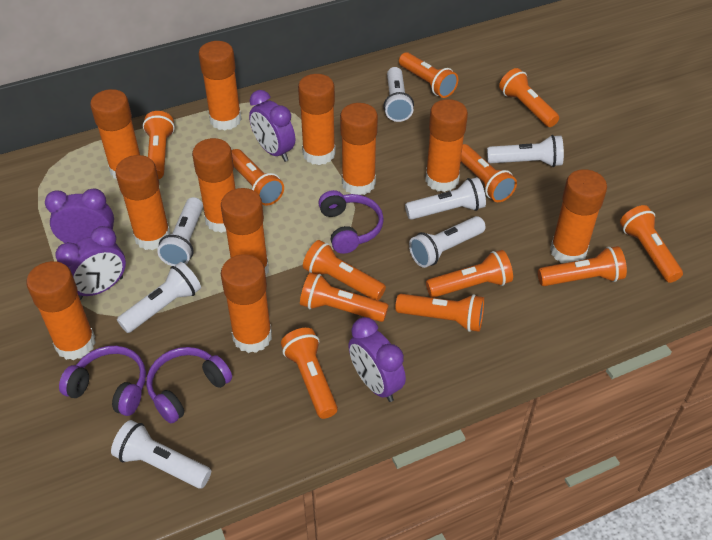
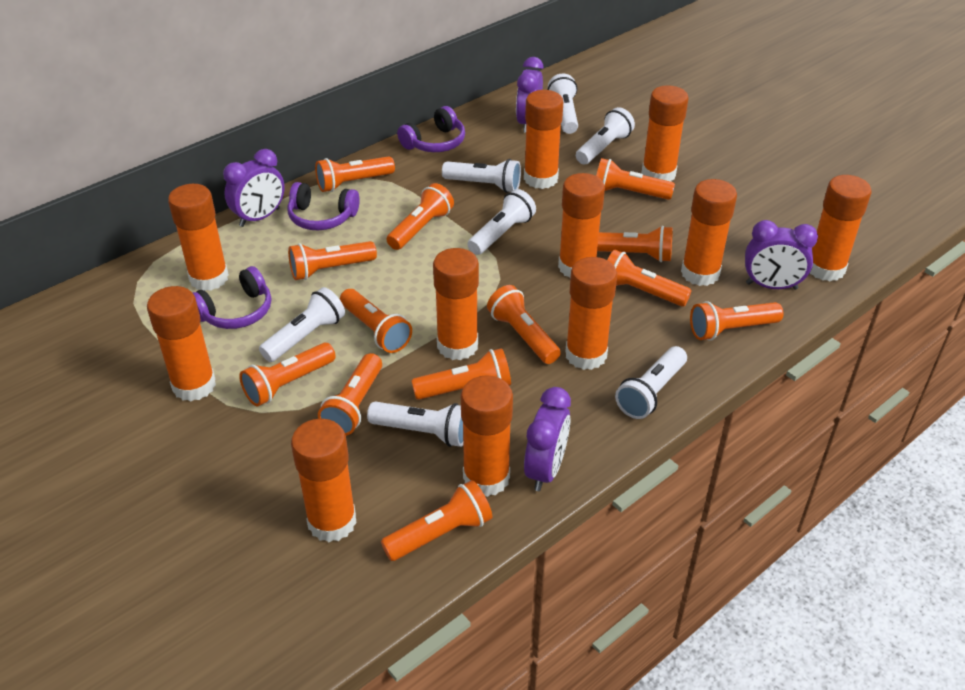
orange flashlight: 12 -> 13

